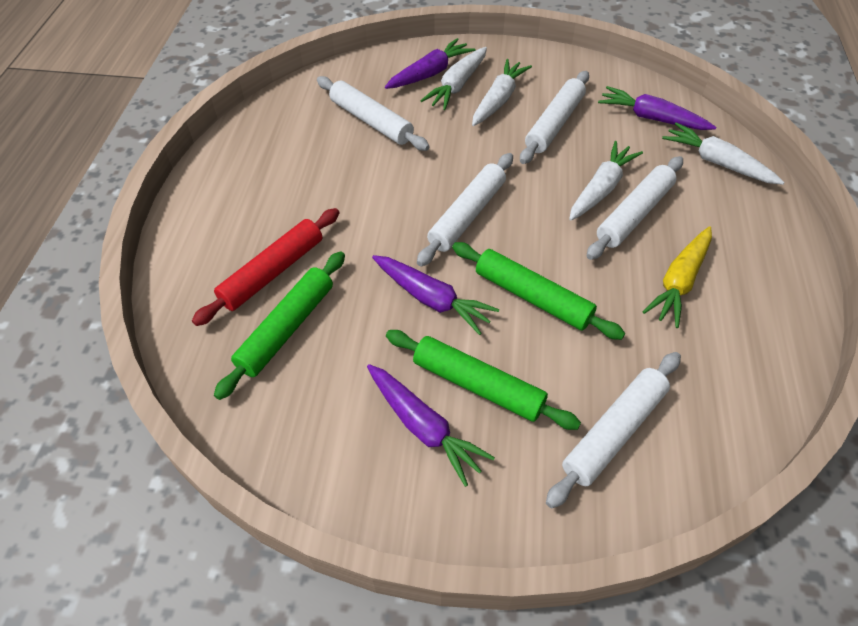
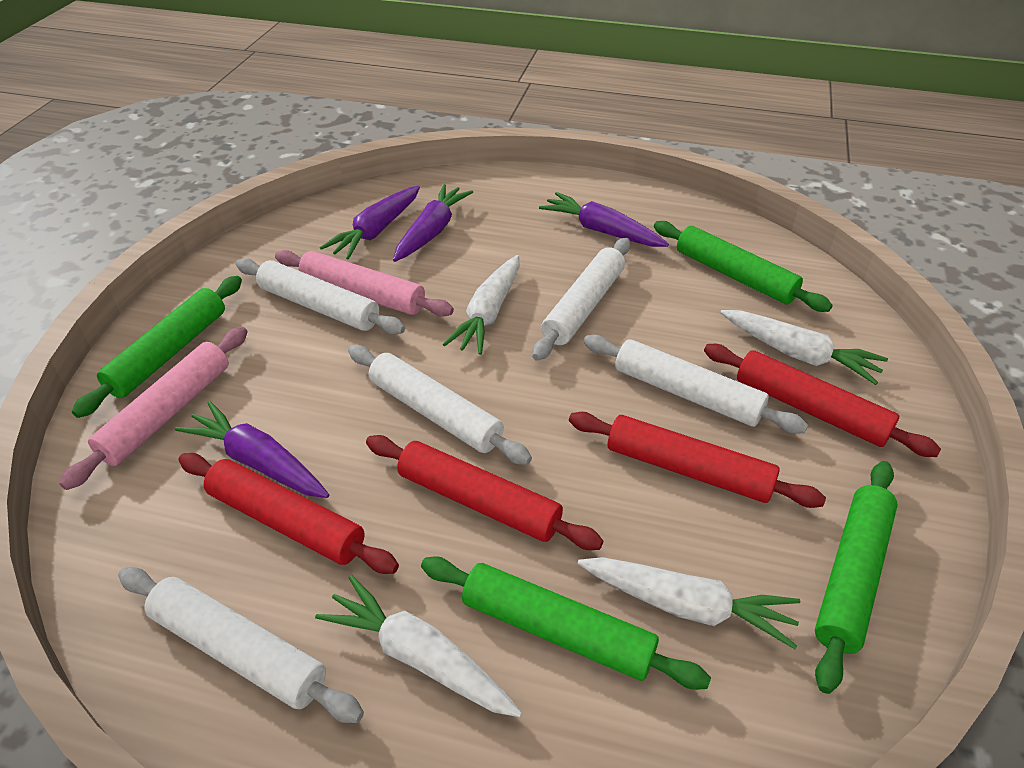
green rolling pin: 3 -> 4
pink rolling pin: 0 -> 2
red rolling pin: 1 -> 4
yellow carrot: 1 -> 0

